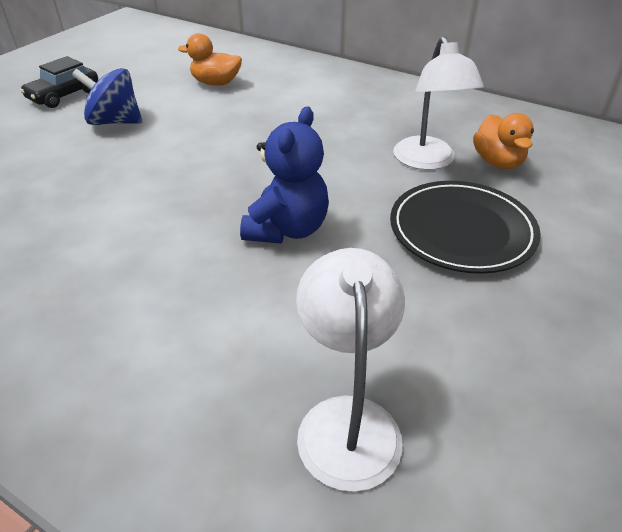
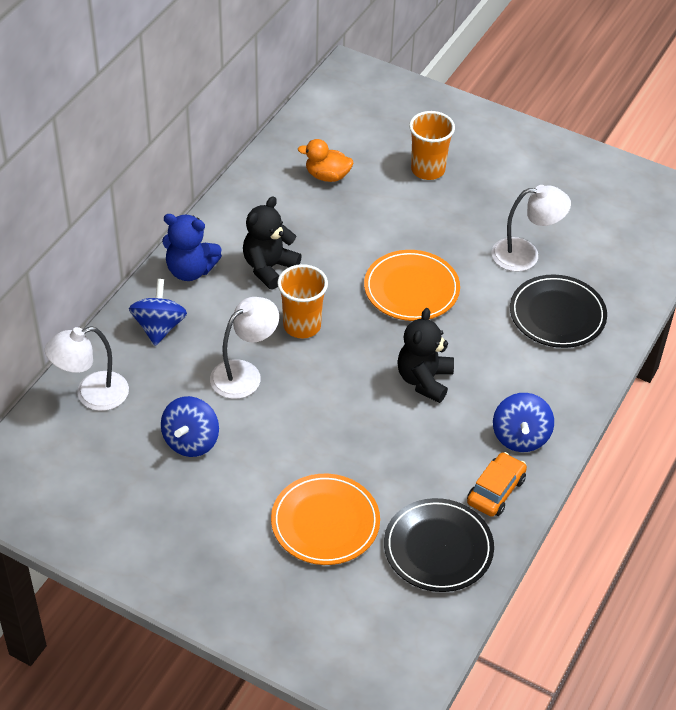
black car: 1 -> 0
black plate: 1 -> 2
black teddy bear: 0 -> 2
blue spinning top: 1 -> 3
orange car: 0 -> 1
orange cup: 0 -> 2
orange duck: 2 -> 1
orange plate: 0 -> 2
white lamp: 2 -> 3

